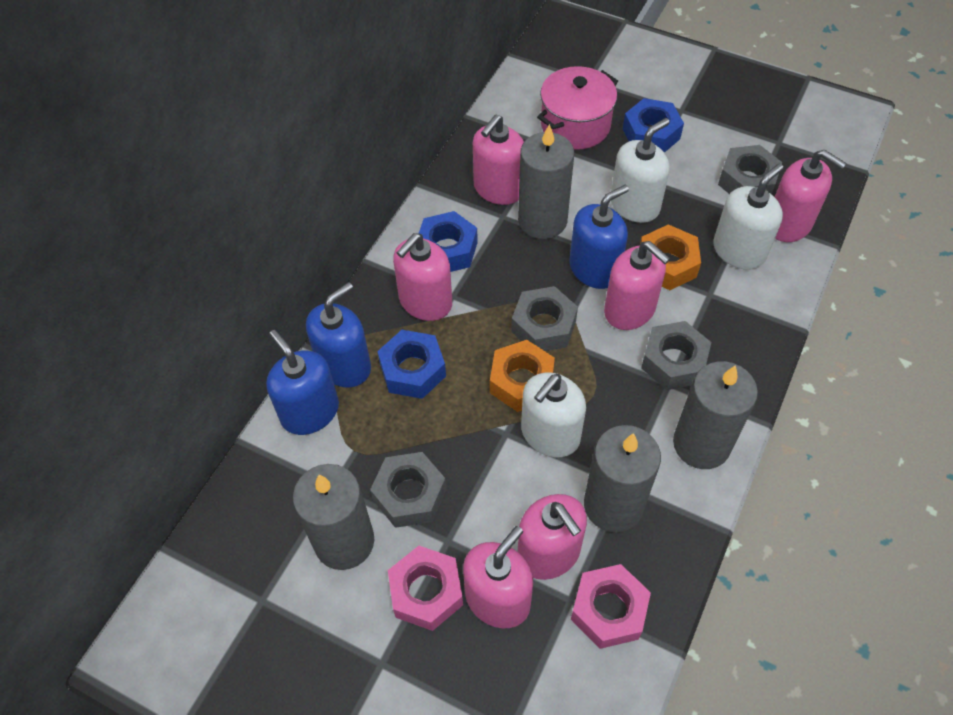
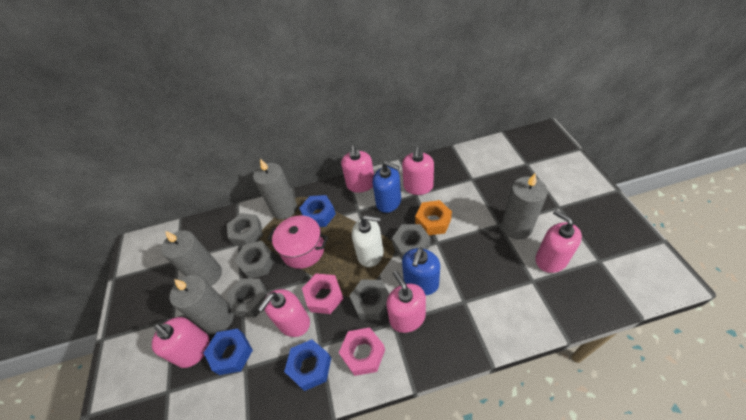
blue soap dispenser: 3 -> 2
grey nut: 4 -> 5
orange nut: 2 -> 1
white soap dispenser: 3 -> 1

